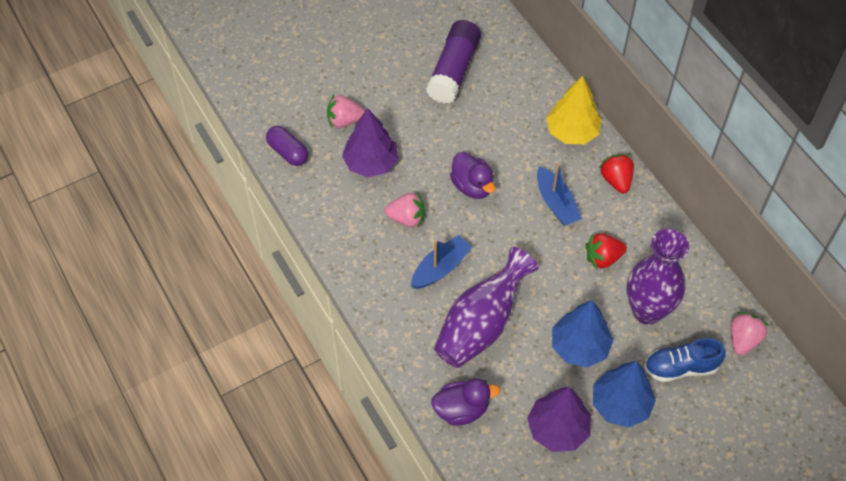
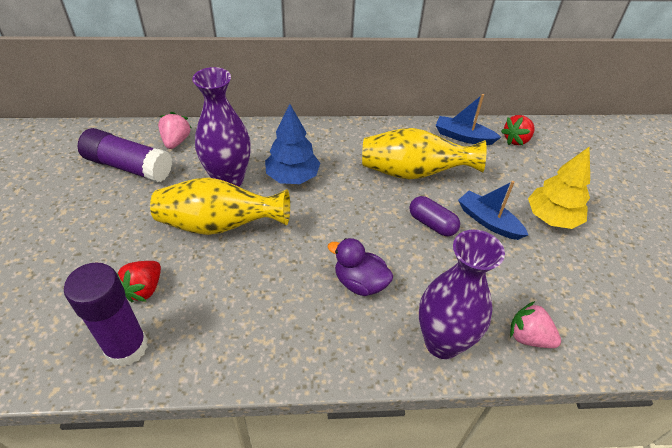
blue shoe: 1 -> 0
blue tree: 2 -> 1
pink strawberry: 3 -> 2
purple duck: 2 -> 1
purple glue stick: 1 -> 2
purple tree: 2 -> 0
yellow vase: 0 -> 2

